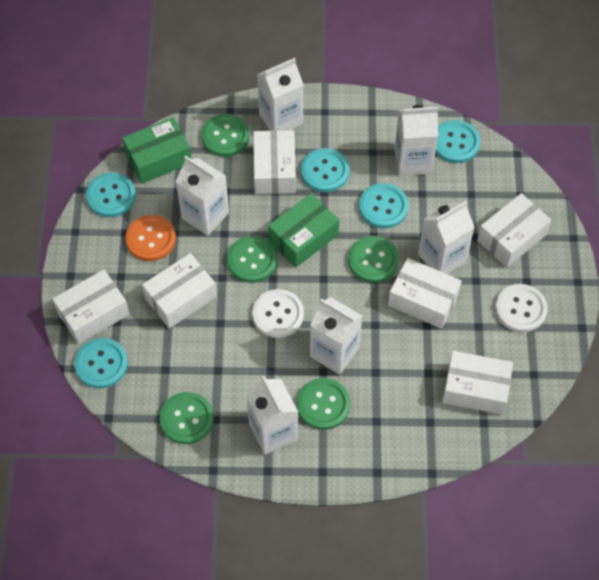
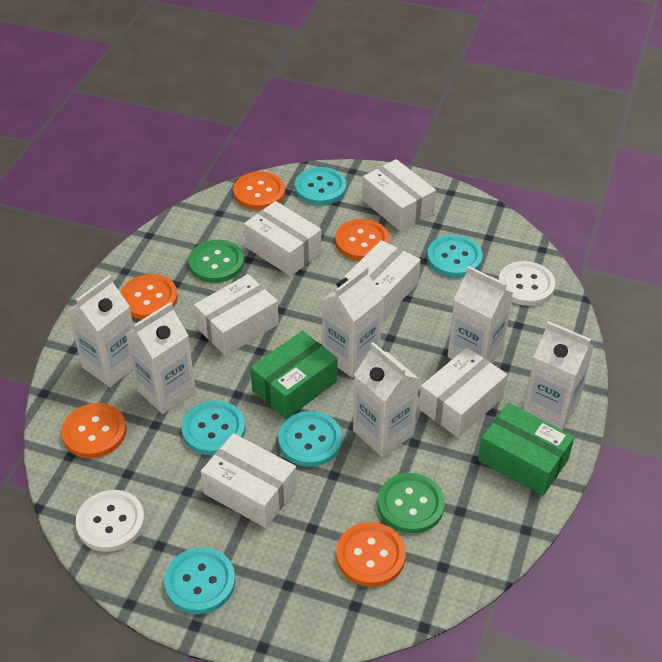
green button: 5 -> 2
orange button: 1 -> 5

